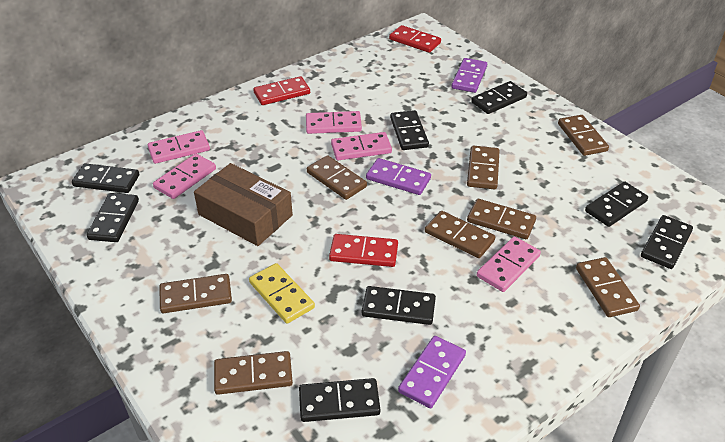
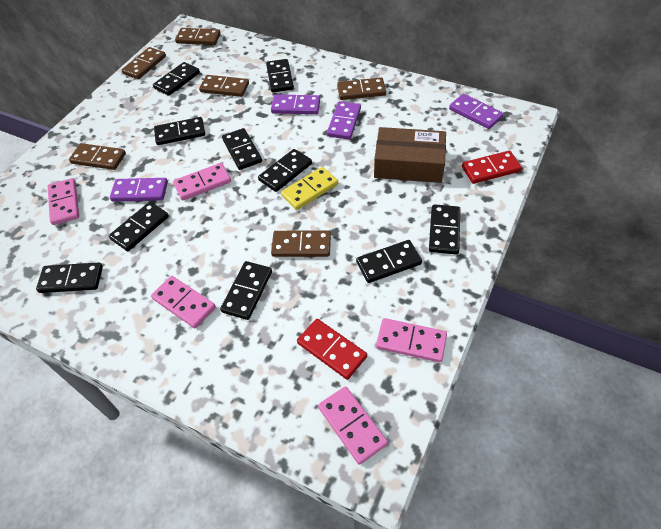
black domino: 8 -> 10
brown domino: 8 -> 6
purple domino: 3 -> 4
red domino: 3 -> 2

